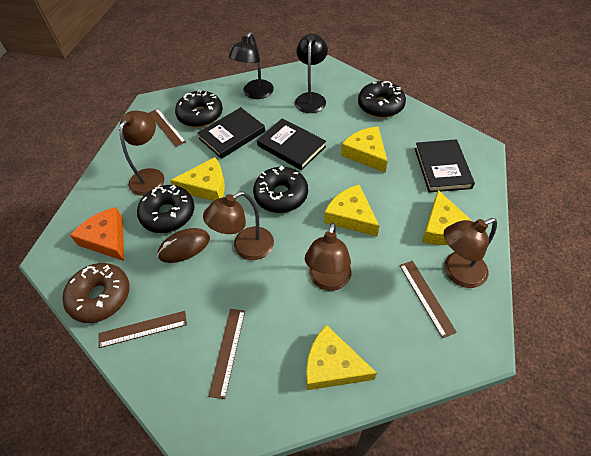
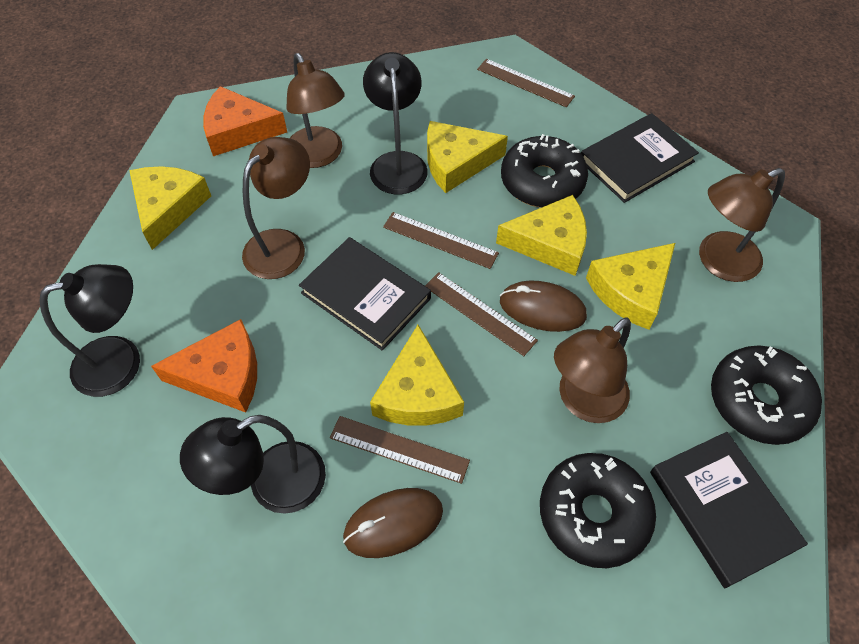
black donut: 4 -> 3
black lamp: 2 -> 3
brown donut: 1 -> 0
brown mouse: 1 -> 2
orange cheese: 1 -> 2

